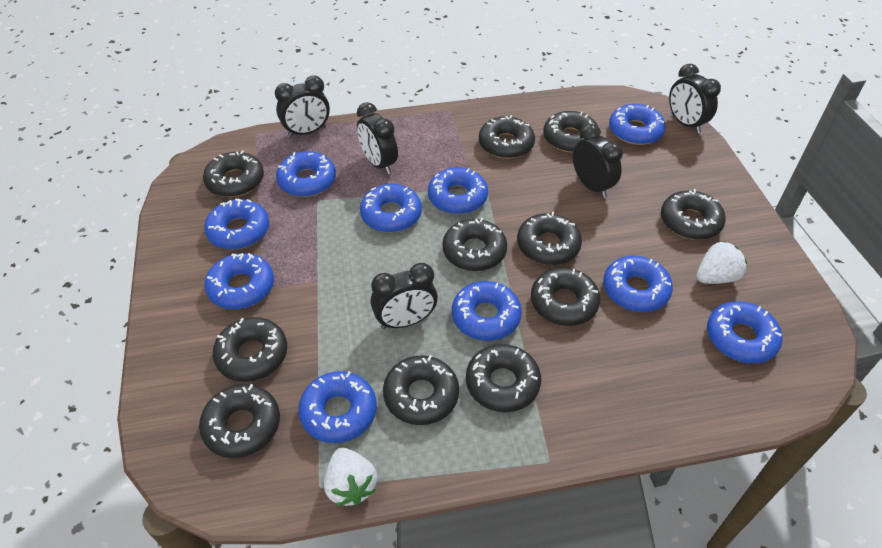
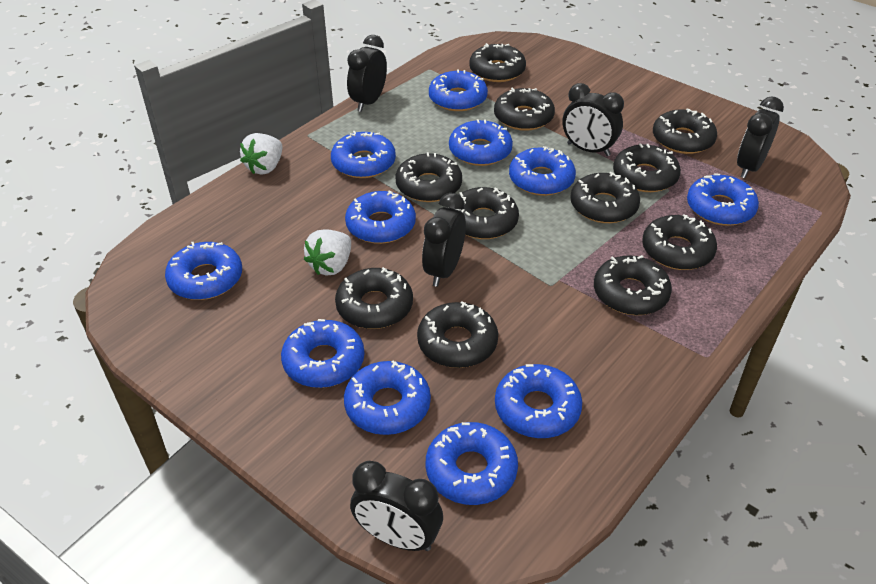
blue donut: 10 -> 11

